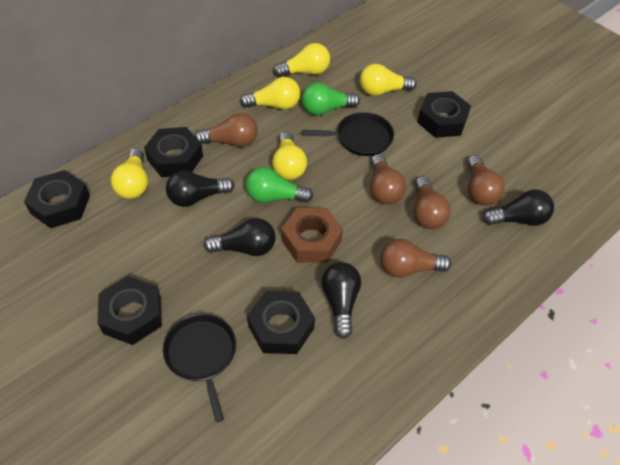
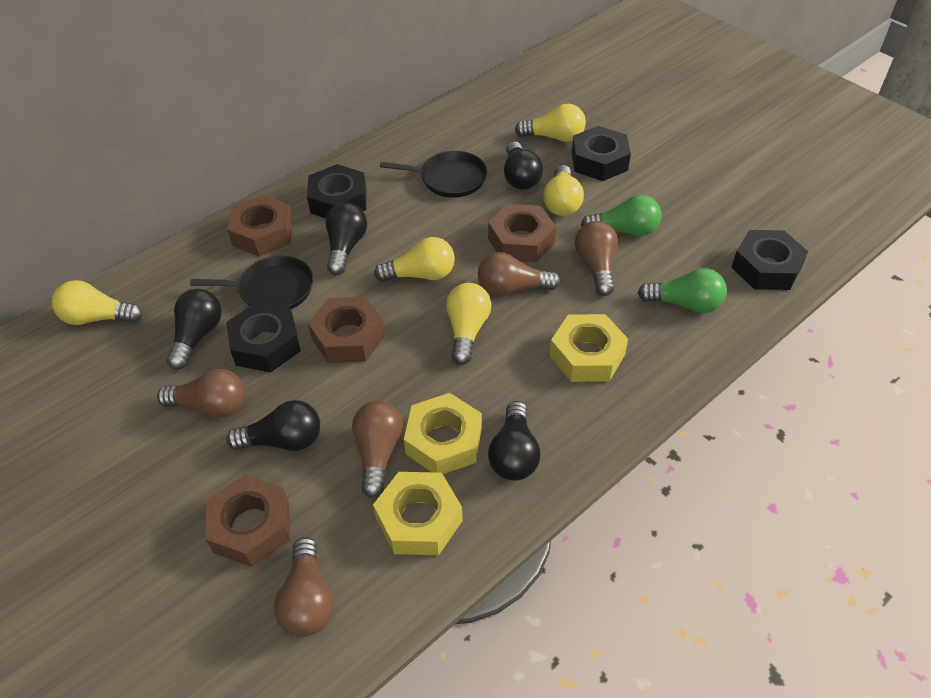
black light bulb: 4 -> 5
black nut: 5 -> 4
brown nut: 1 -> 4
yellow nut: 0 -> 3

